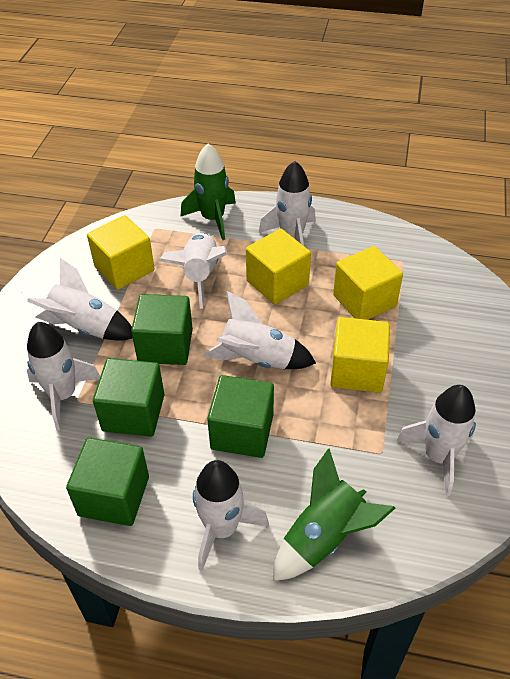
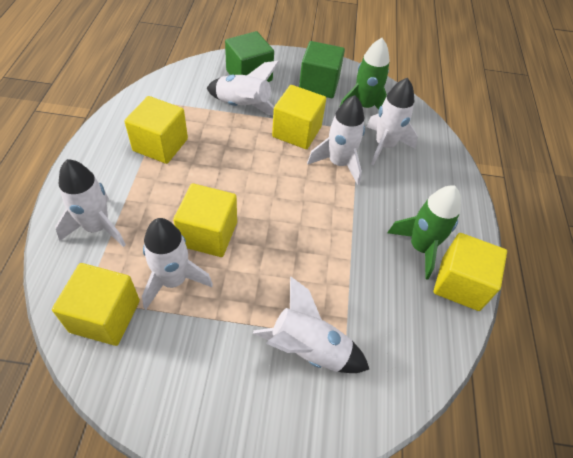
green cube: 4 -> 2
white rocket: 7 -> 6
yellow cube: 4 -> 5

